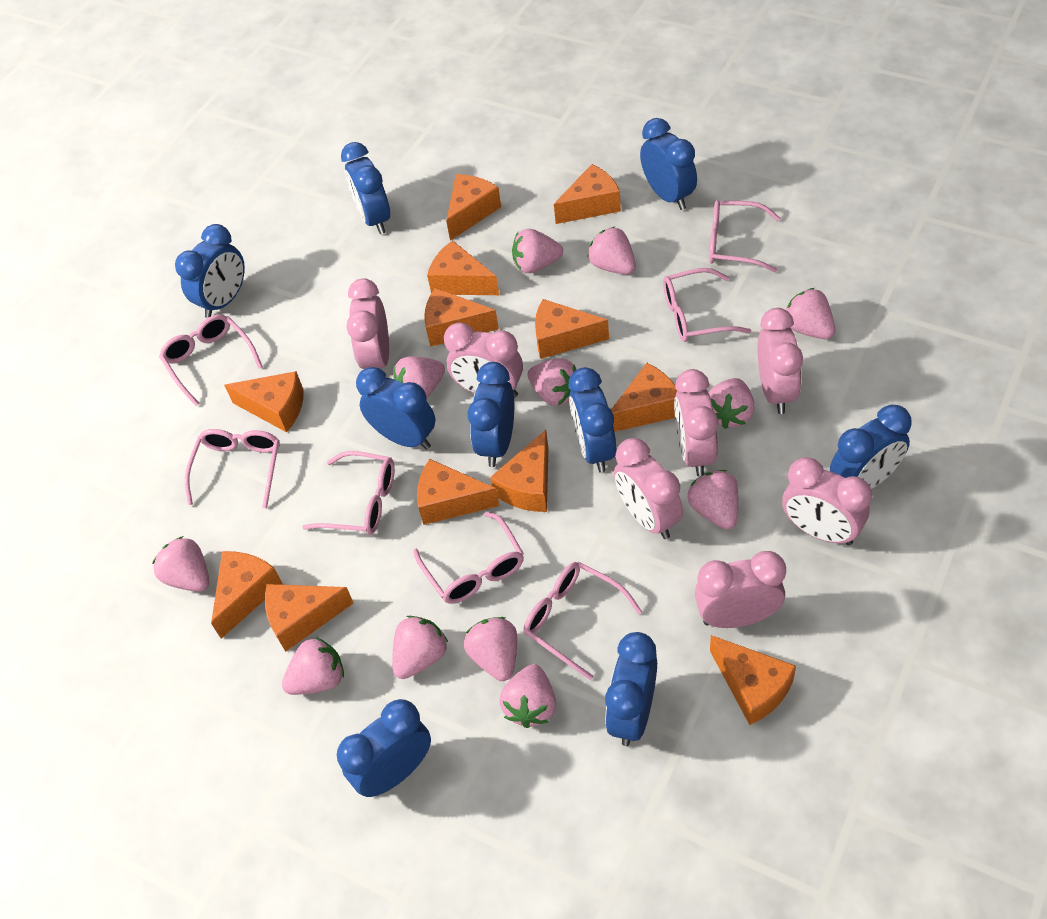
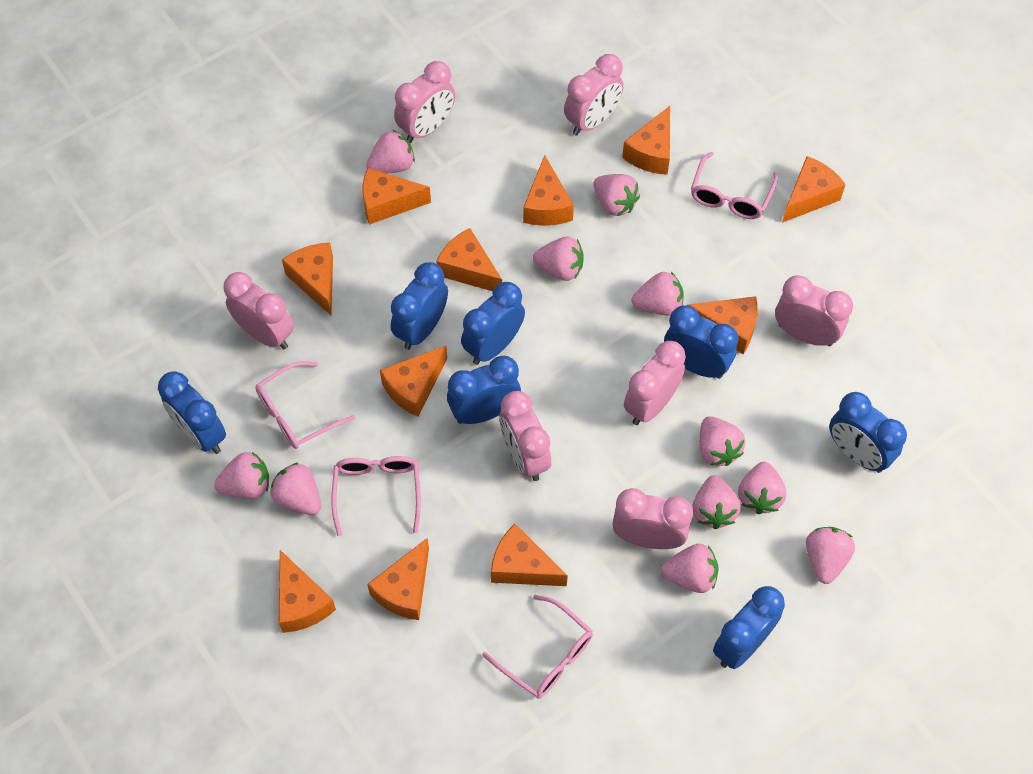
blue clock: 9 -> 7
orange cheese: 12 -> 11
pink glasses: 7 -> 4
pink strawberry: 12 -> 11

